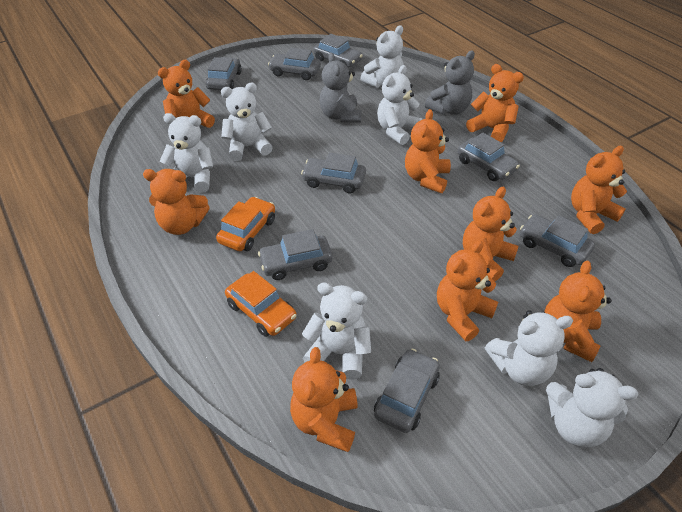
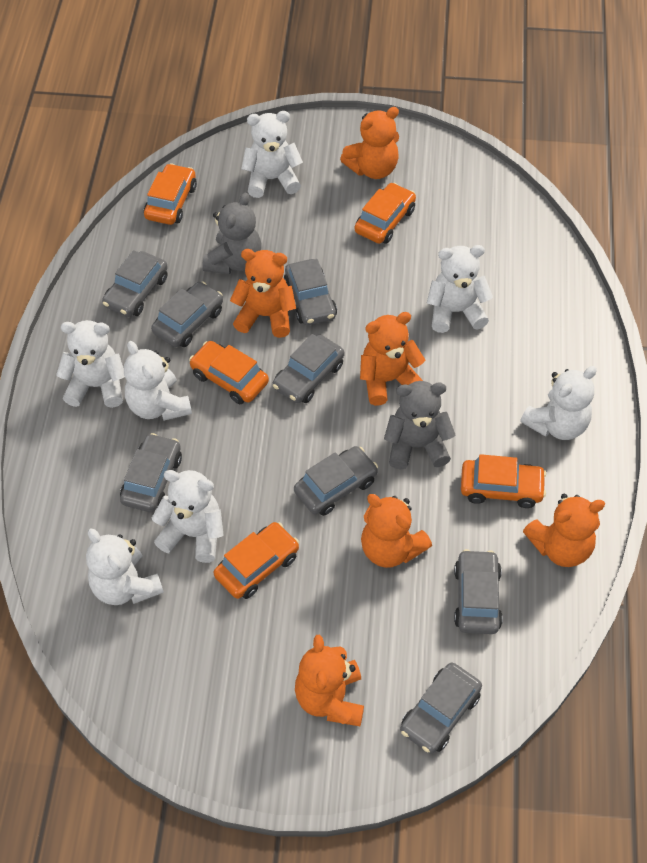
orange car: 2 -> 5
orange teddy bear: 9 -> 6

